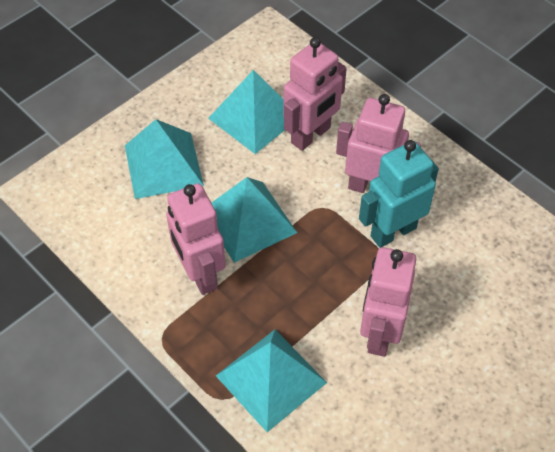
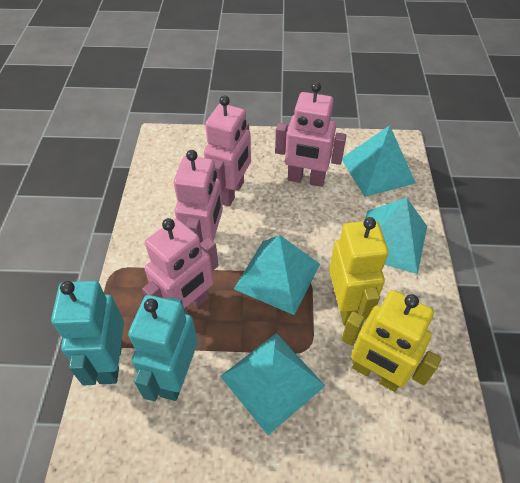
turquoise robot: 1 -> 2
yellow robot: 0 -> 2

